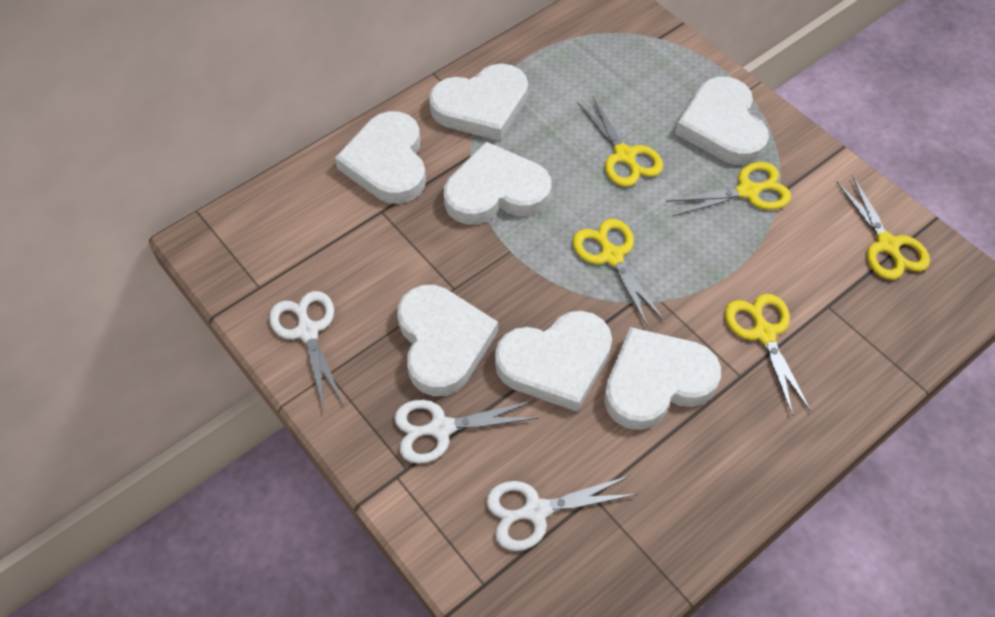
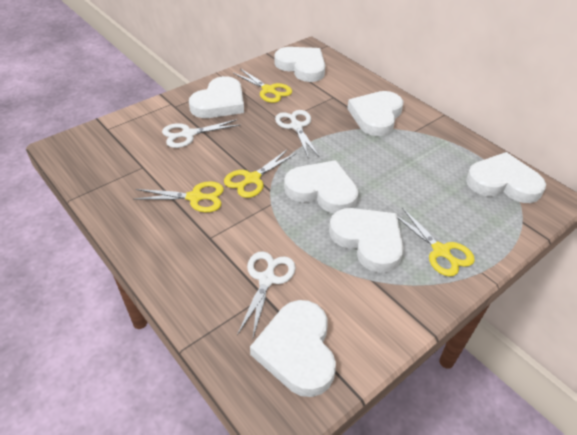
yellow scissors: 5 -> 4

